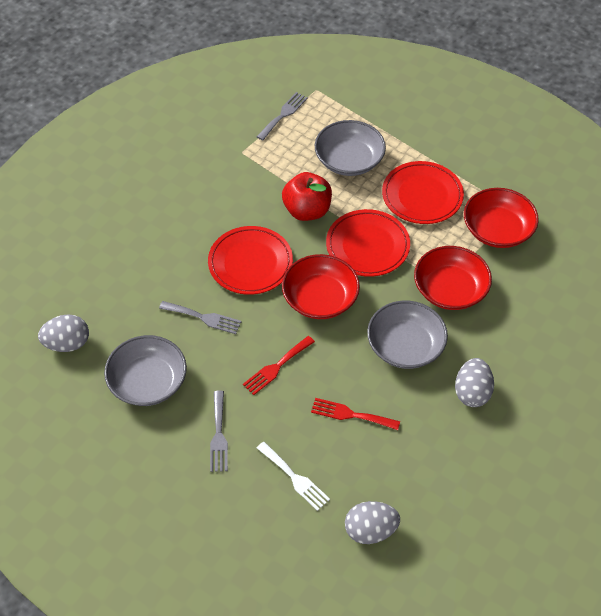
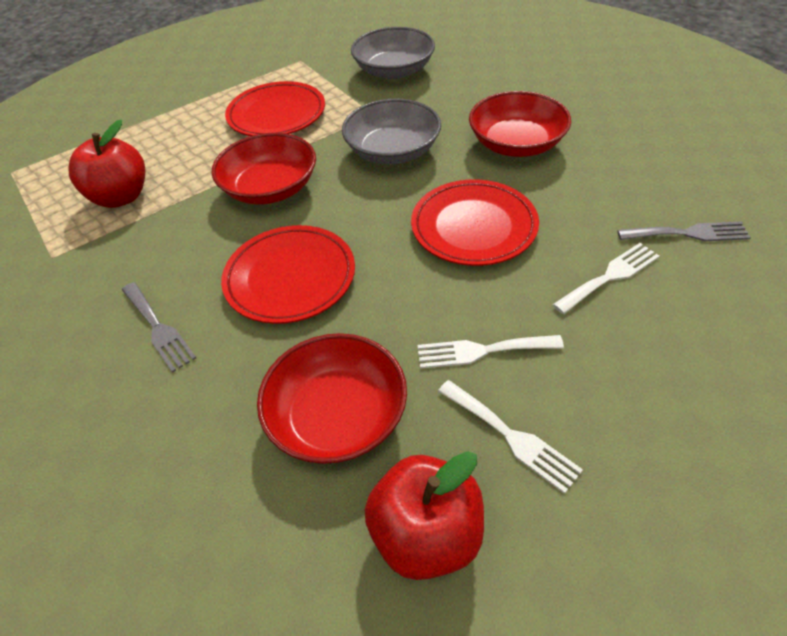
grey bowl: 3 -> 2
grey egg: 3 -> 0
grey fork: 3 -> 2
red apple: 1 -> 2
red fork: 2 -> 0
white fork: 1 -> 3

